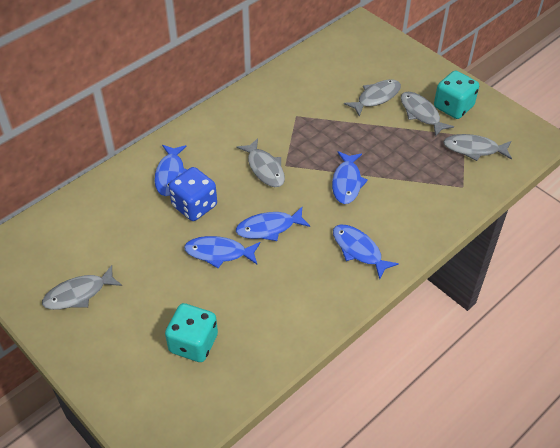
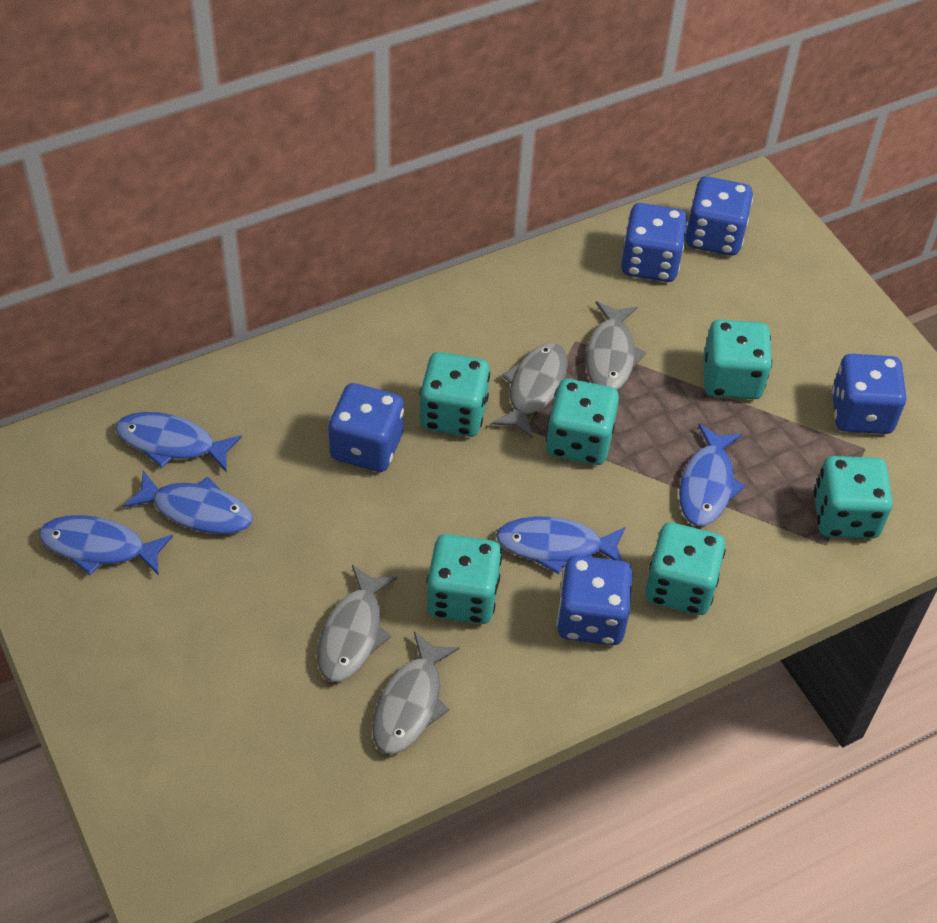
blue dice: 1 -> 5
grey fish: 5 -> 4
turquoise dice: 2 -> 6

